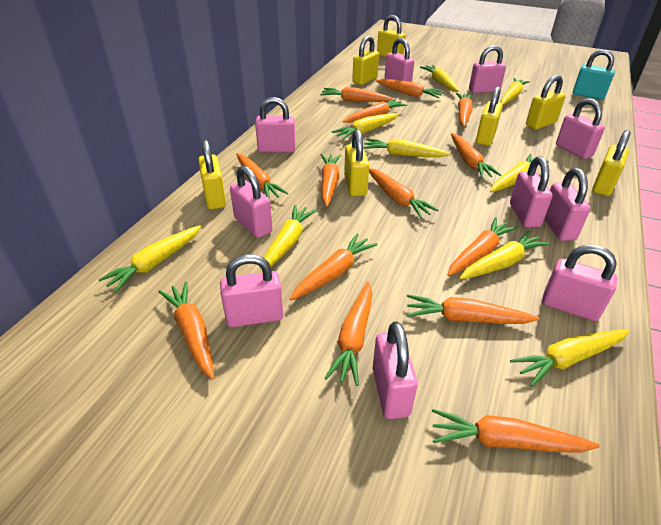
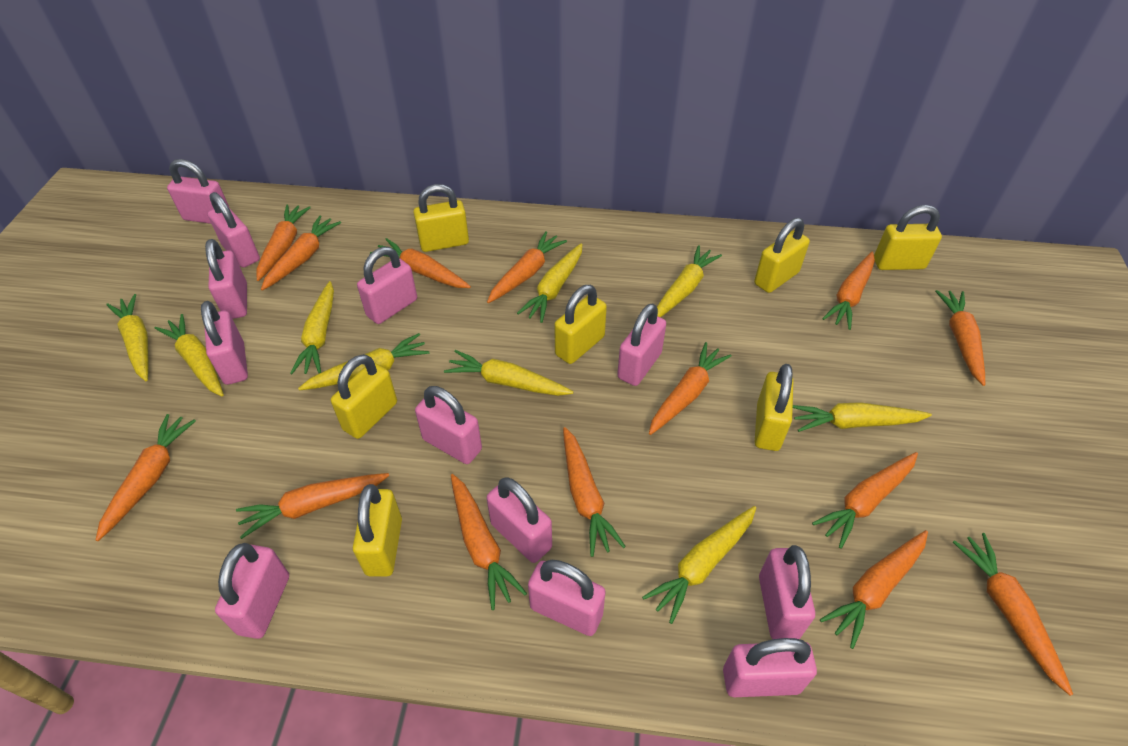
pink padlock: 10 -> 12
turquoise padlock: 1 -> 0

